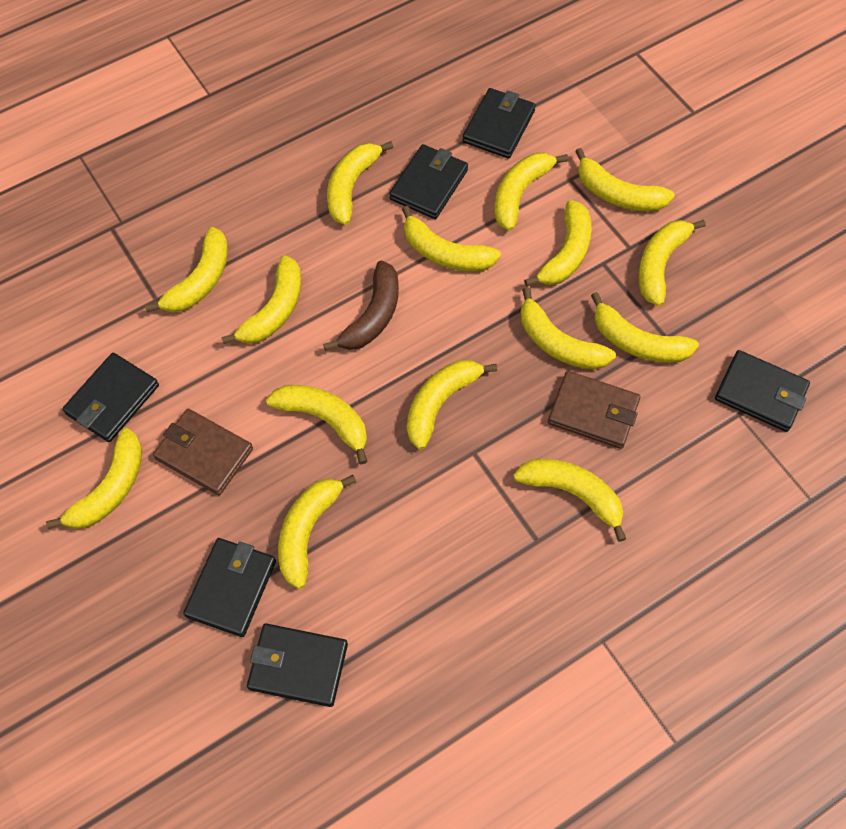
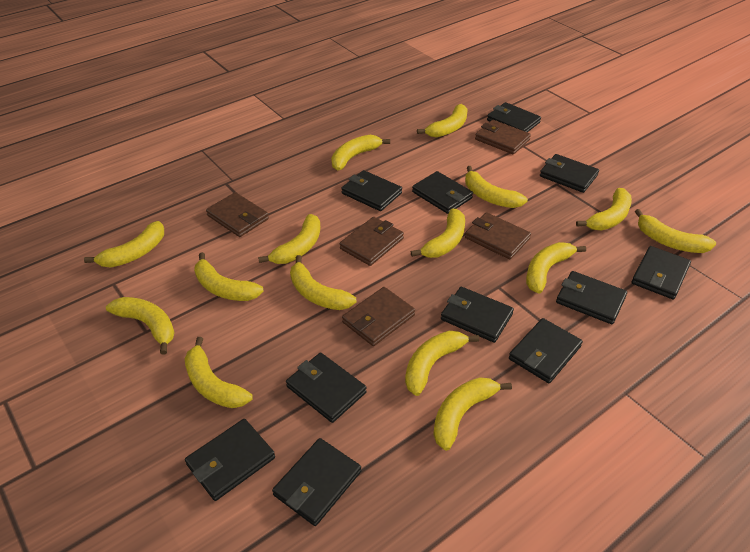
black wallet: 6 -> 11
brown banana: 1 -> 0
brown wallet: 2 -> 5

